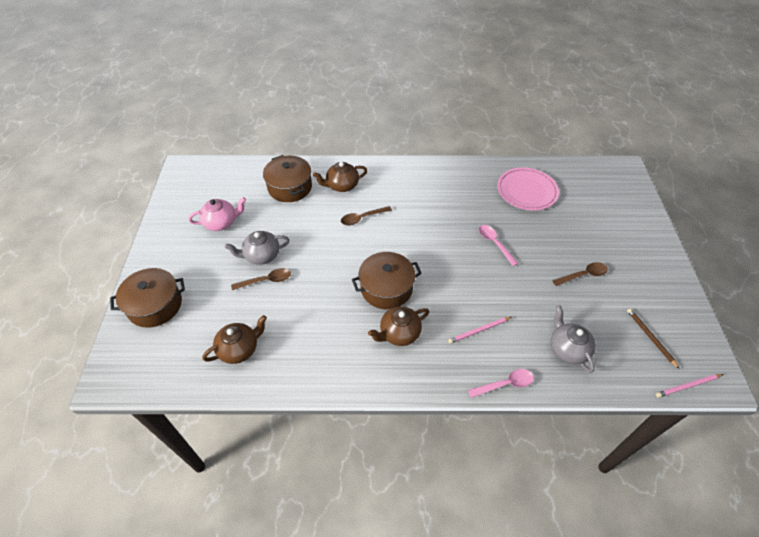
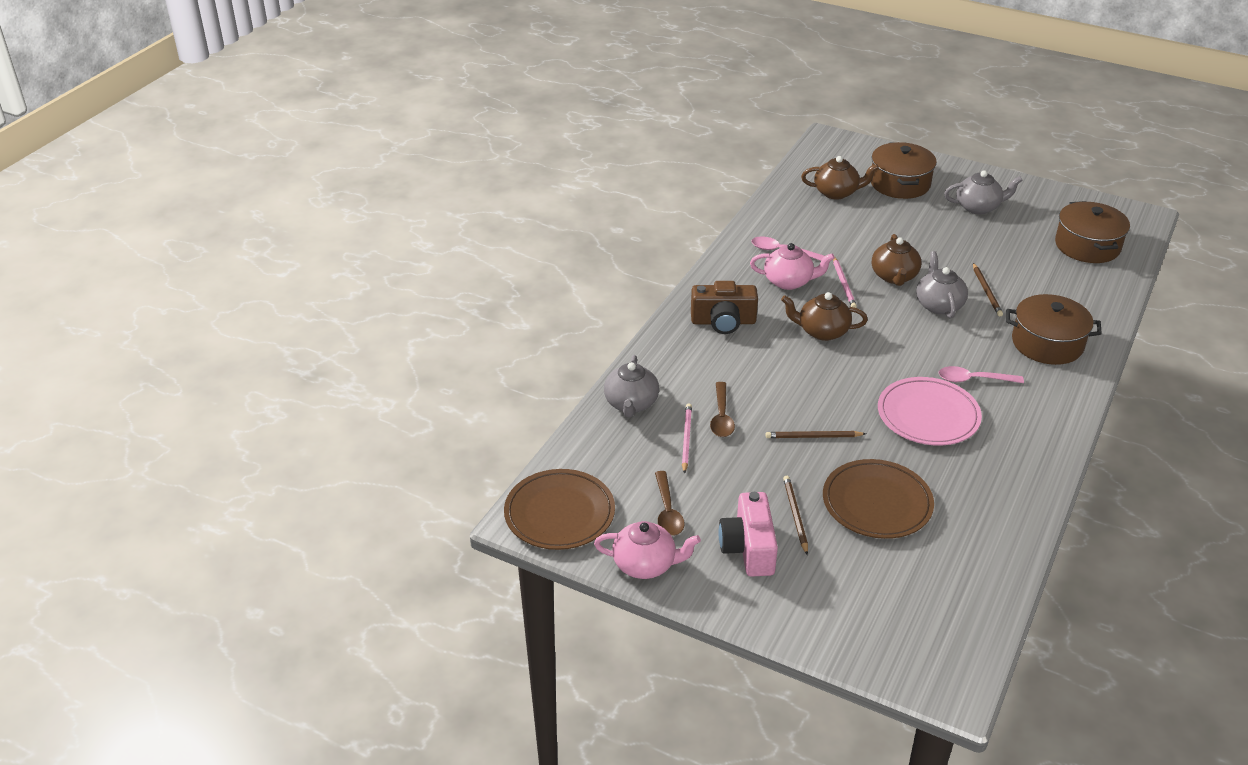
brown camera: 0 -> 1
brown pencil: 1 -> 3
brown plate: 0 -> 2
brown spoon: 3 -> 2
grey teapot: 2 -> 3
pink camera: 0 -> 1
pink teapot: 1 -> 2

